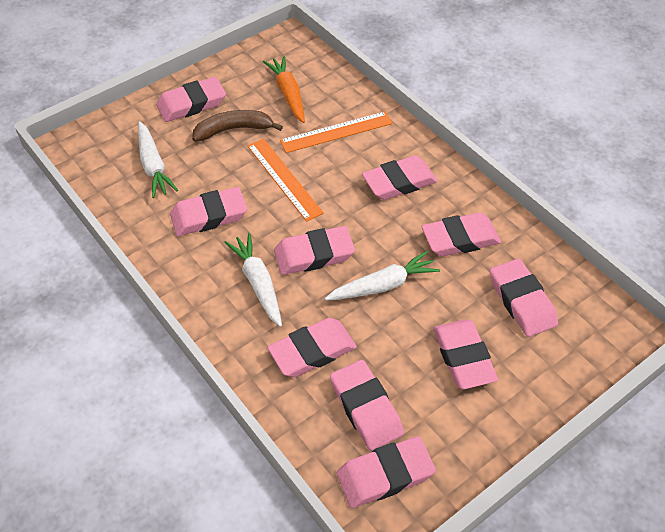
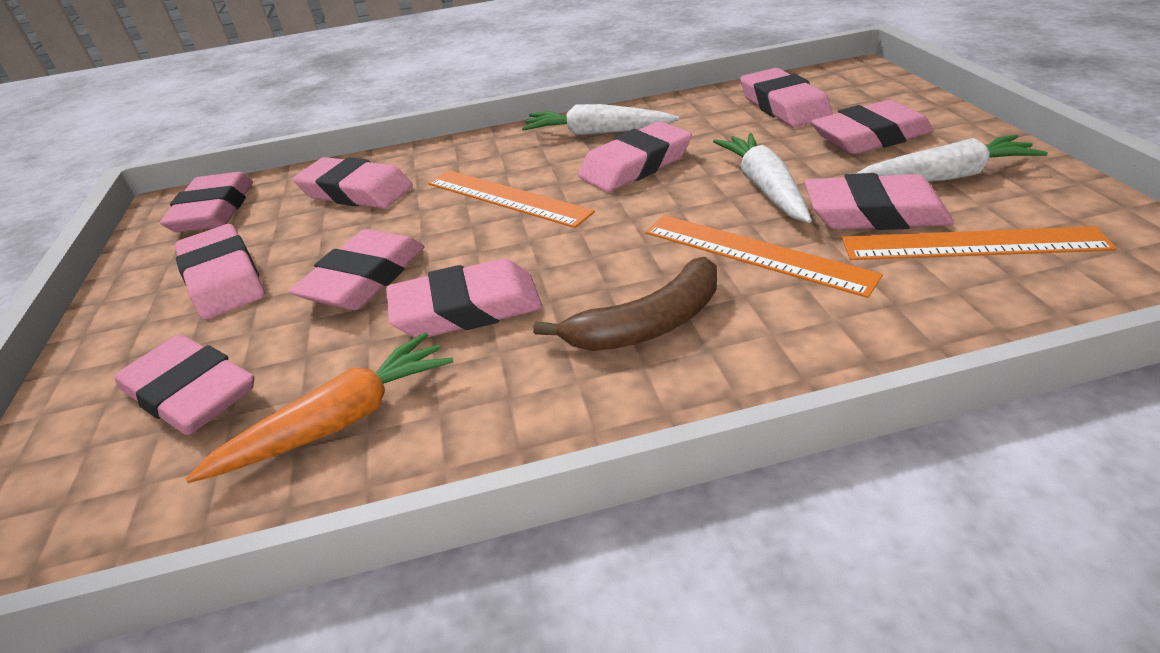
orange ruler: 2 -> 3

